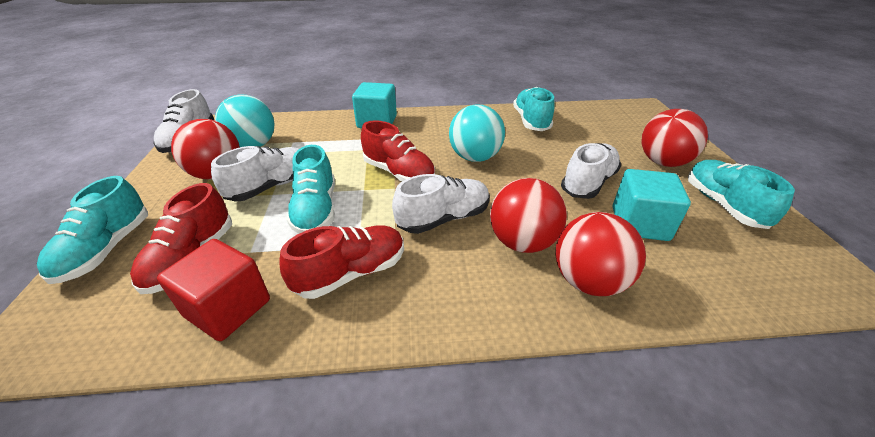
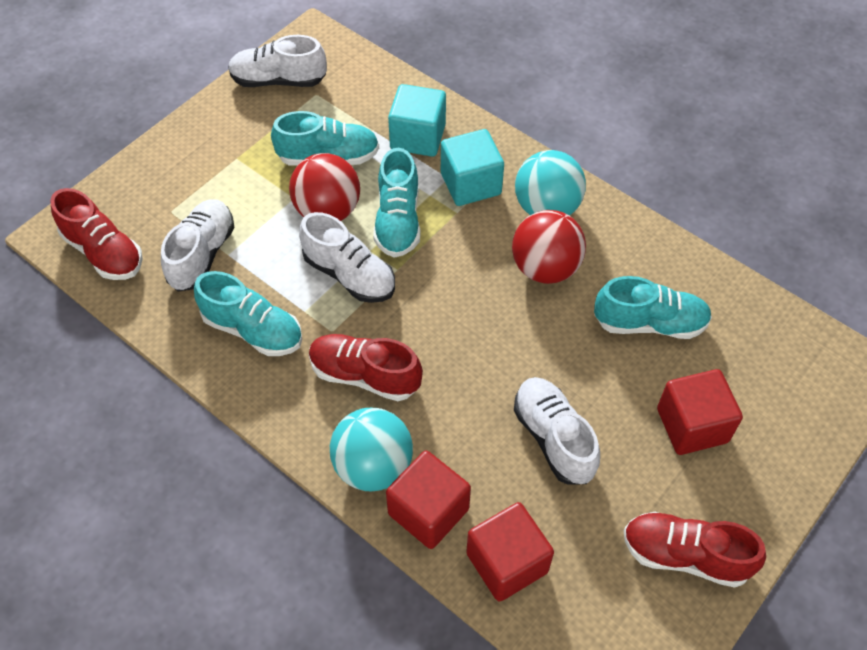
red ball: 4 -> 2
red cube: 1 -> 3

